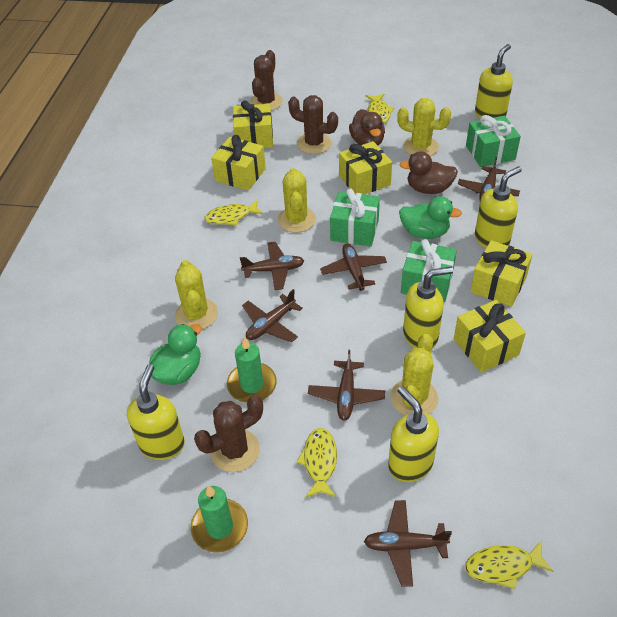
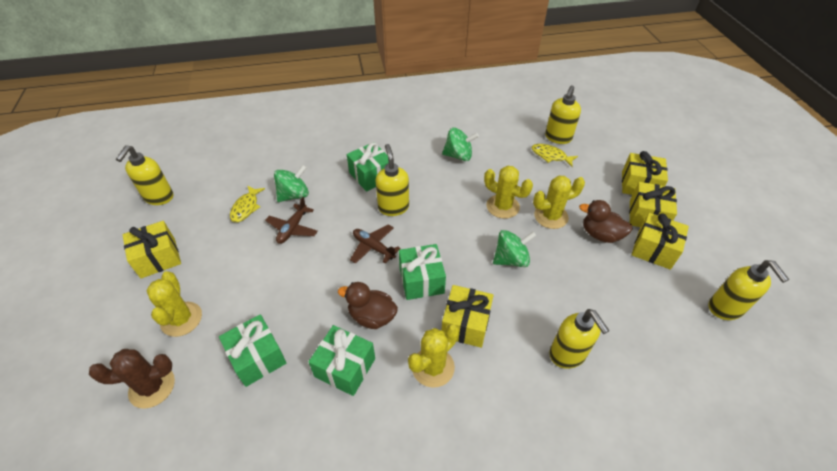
brown cactus: 3 -> 1
brown plane: 6 -> 2
green candle: 2 -> 0
green duck: 2 -> 0
green gift: 3 -> 4
green spinning top: 0 -> 3
yellow fish: 4 -> 2

